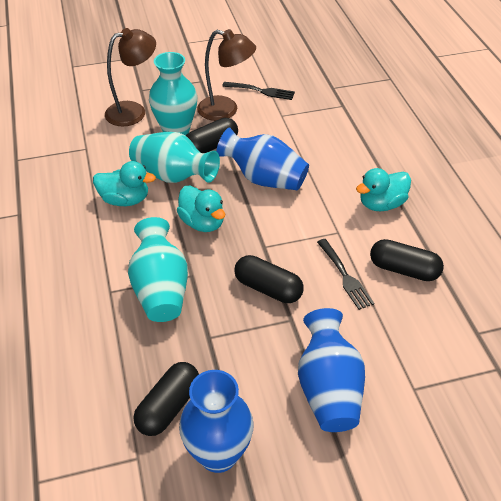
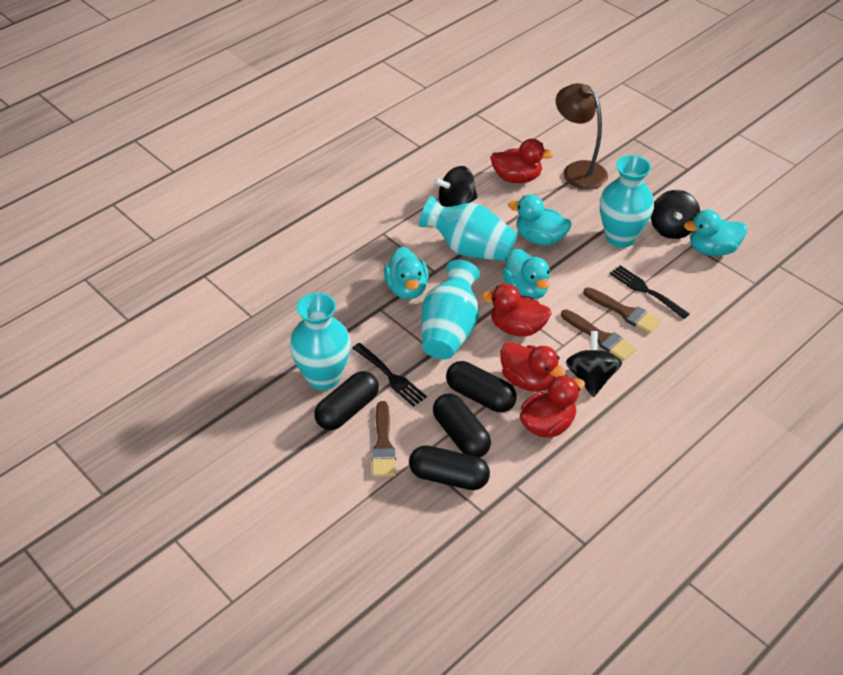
black spinning top: 0 -> 3
blue vase: 3 -> 0
brown brush: 0 -> 3
brown lamp: 2 -> 1
red duck: 0 -> 4
turquoise duck: 3 -> 4
turquoise vase: 3 -> 4

